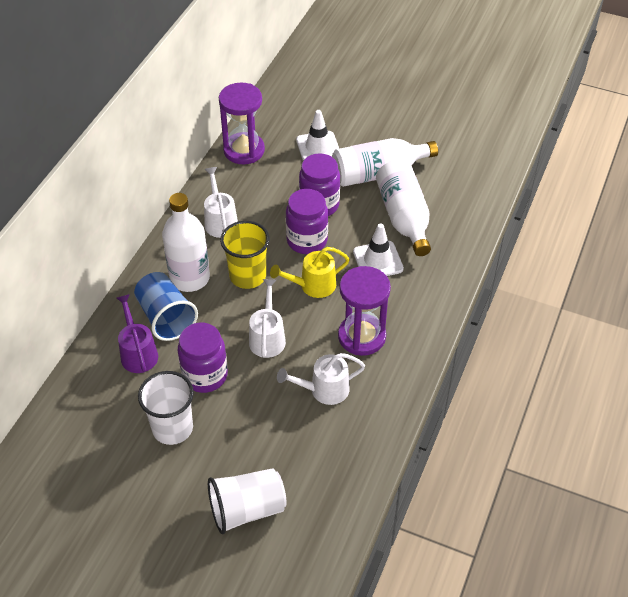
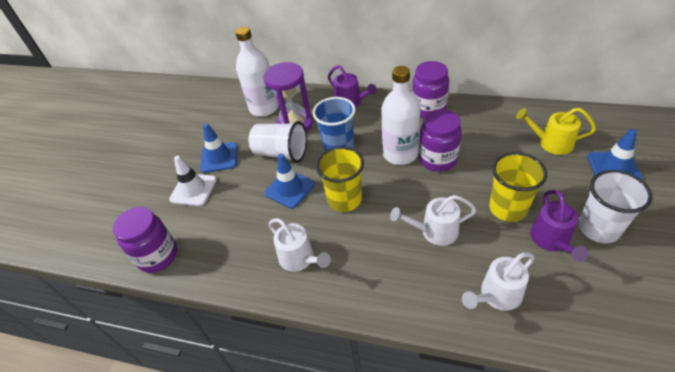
blue traffic cone: 0 -> 3
purple hourglass: 2 -> 1
purple watering can: 1 -> 2
white bottle: 3 -> 2
white traffic cone: 2 -> 1
yellow cup: 1 -> 2

